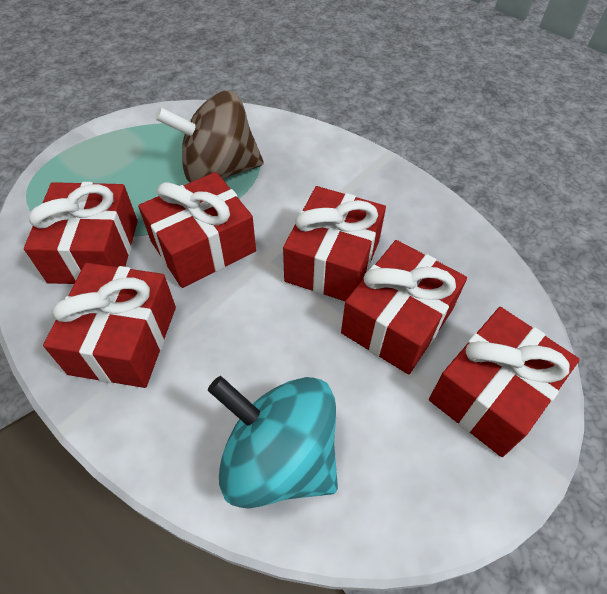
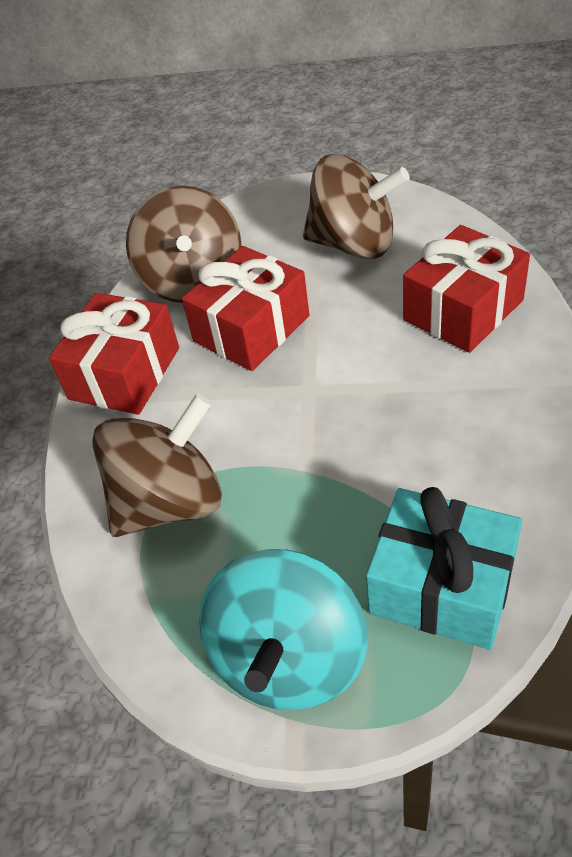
brown spinning top: 1 -> 3
red gift: 6 -> 3
turquoise gift: 0 -> 1

